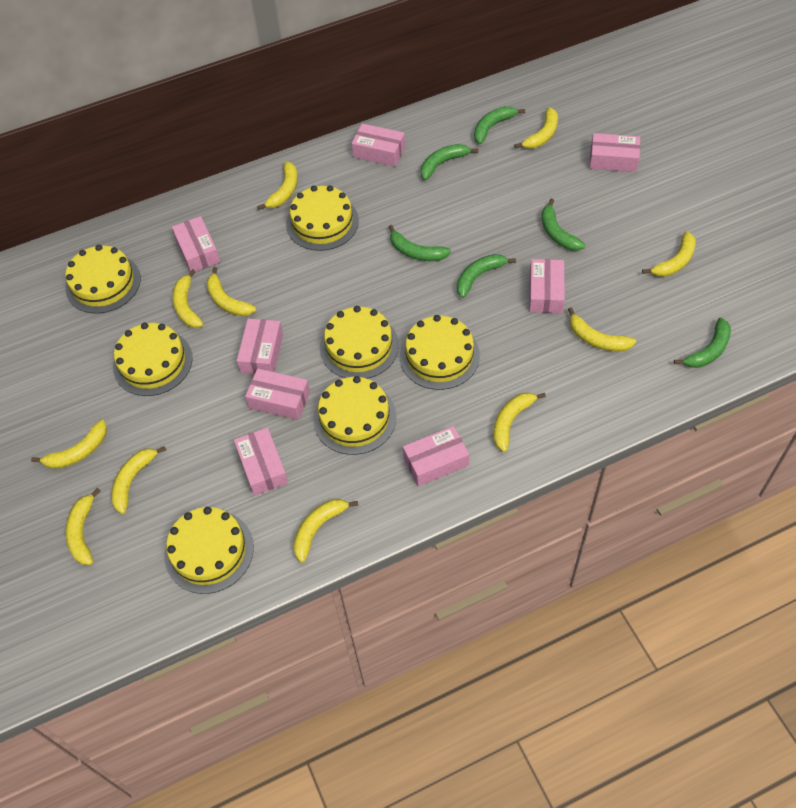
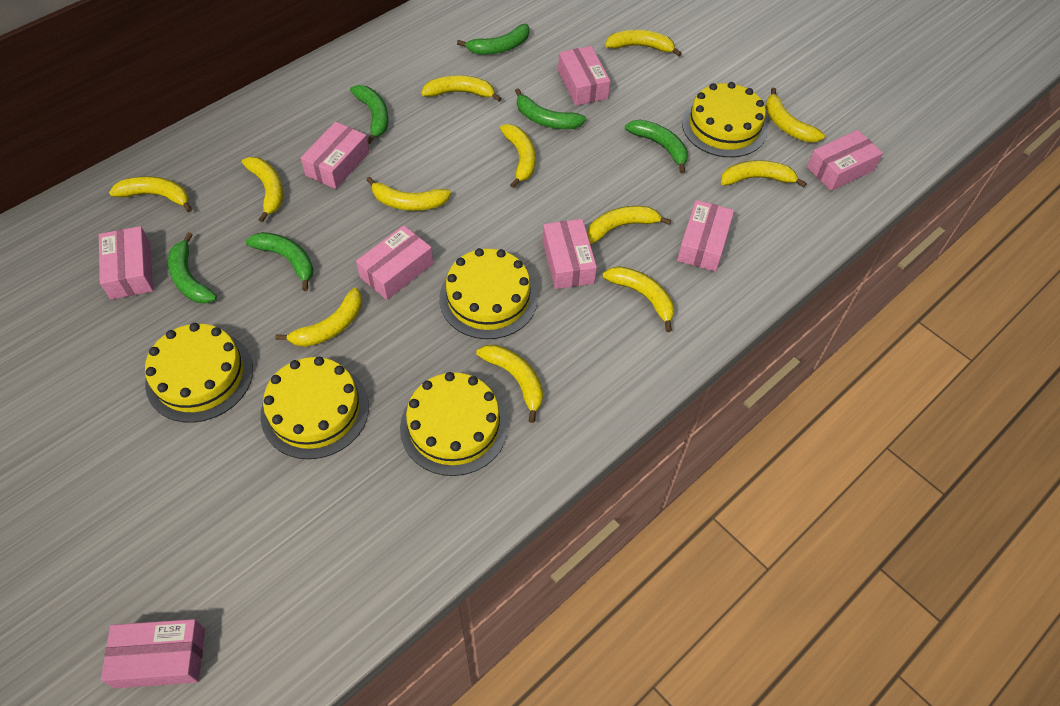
yellow banana: 11 -> 12
yellow cake: 7 -> 5

